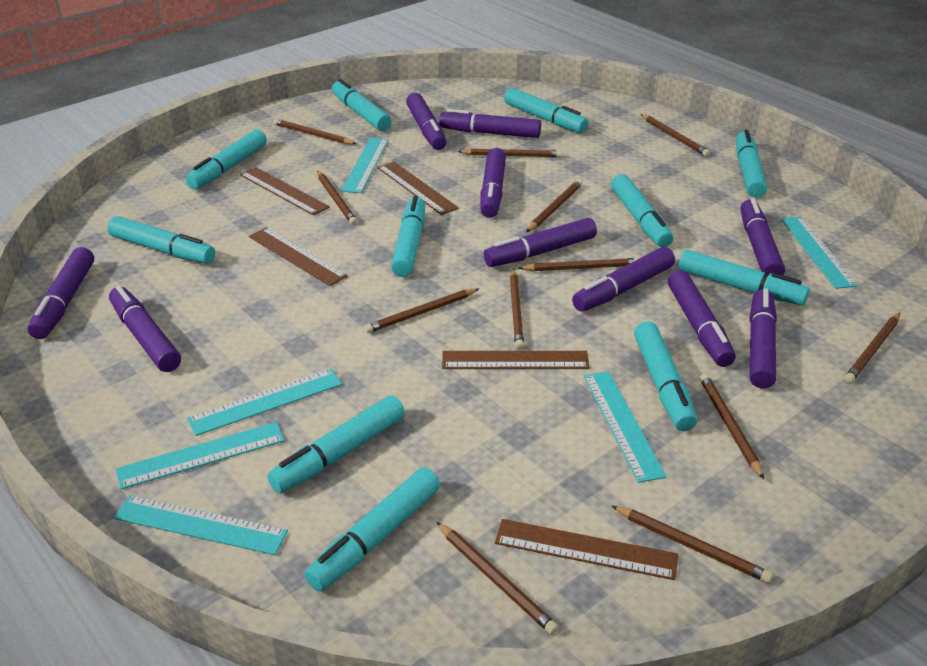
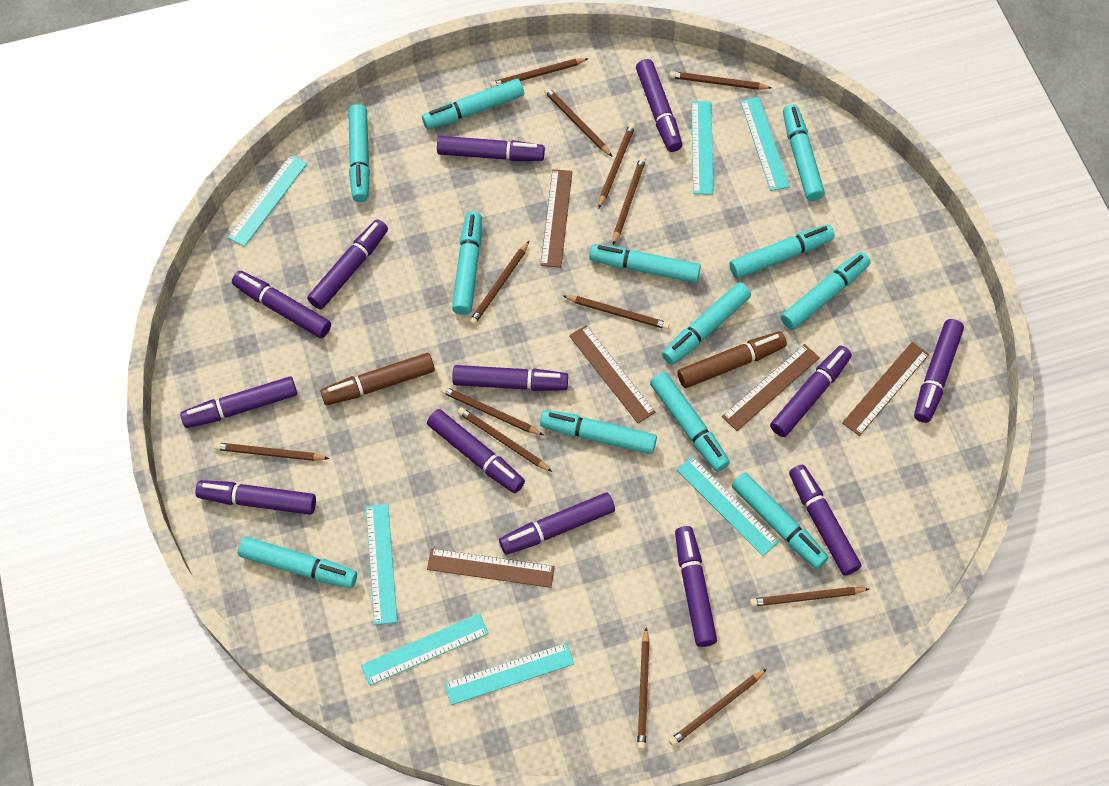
brown marker: 0 -> 2
brown pencil: 12 -> 13
purple marker: 10 -> 13
turquoise marker: 11 -> 12
turquoise ruler: 6 -> 7

